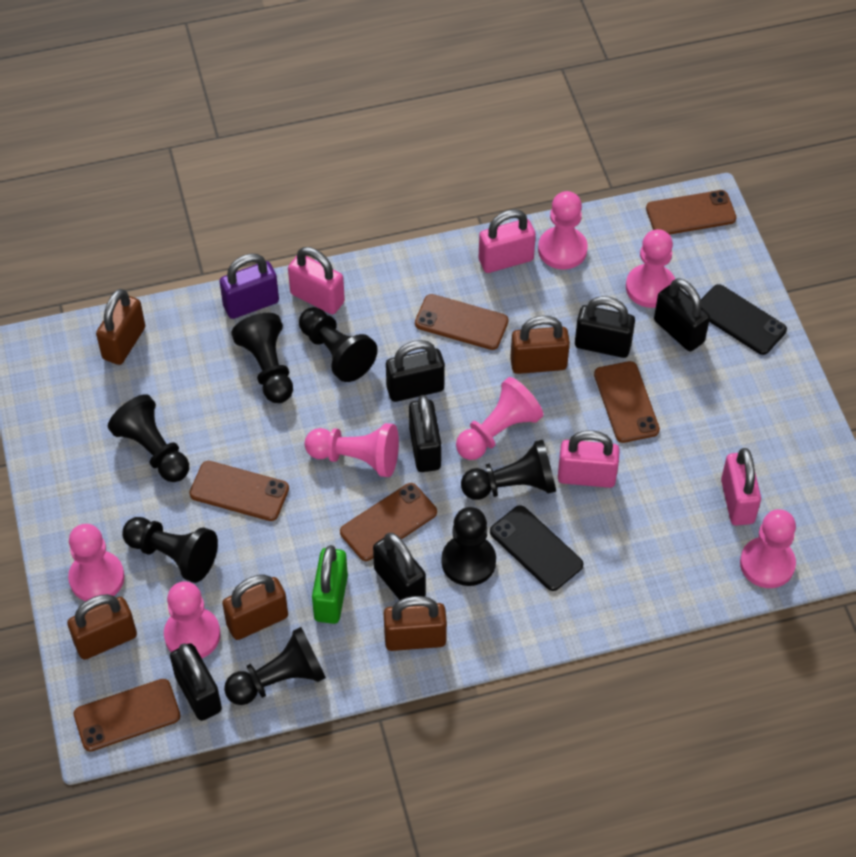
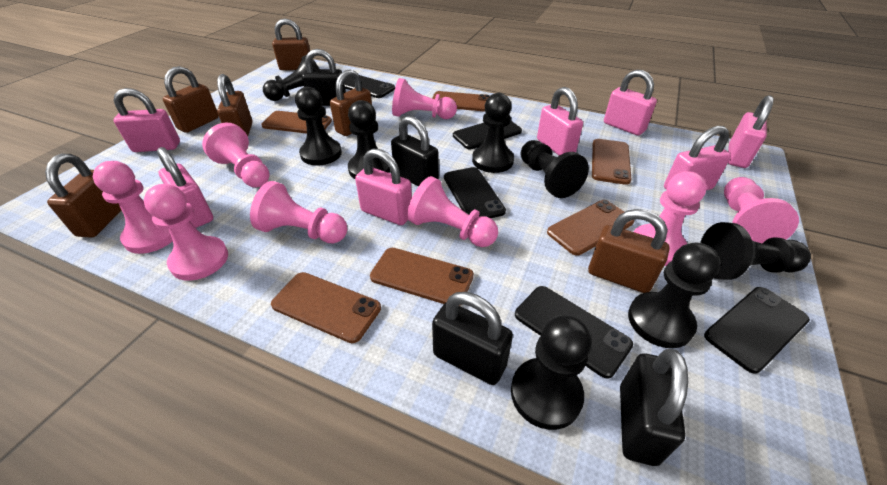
black padlock: 6 -> 4
black pawn: 7 -> 8
black phone: 2 -> 5
brown padlock: 5 -> 6
green padlock: 1 -> 0
pink padlock: 4 -> 7
pink pawn: 7 -> 8
purple padlock: 1 -> 0

